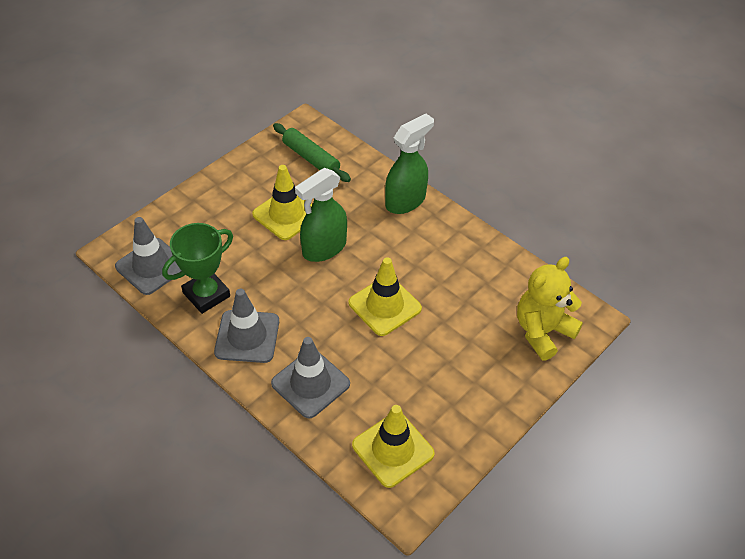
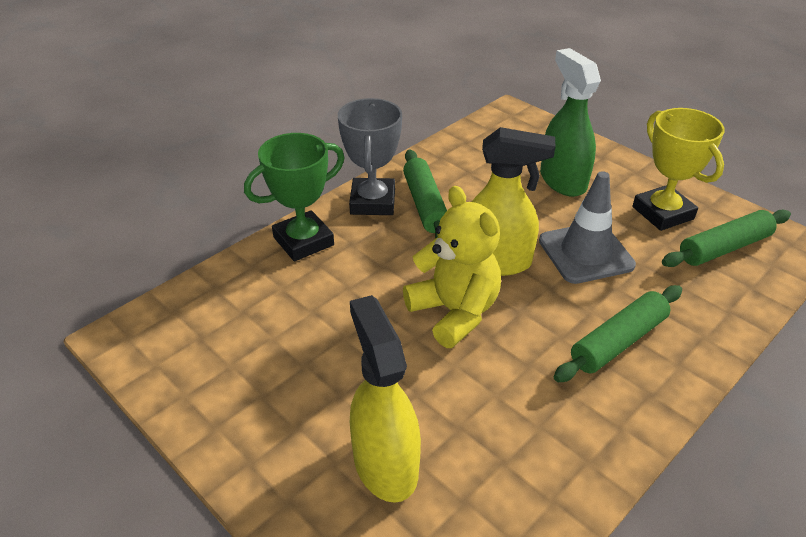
green rolling pin: 1 -> 3
green spray bottle: 2 -> 1
grey traffic cone: 3 -> 1
grey trophy: 0 -> 1
yellow spray bottle: 0 -> 2
yellow traffic cone: 3 -> 0
yellow trophy: 0 -> 1

